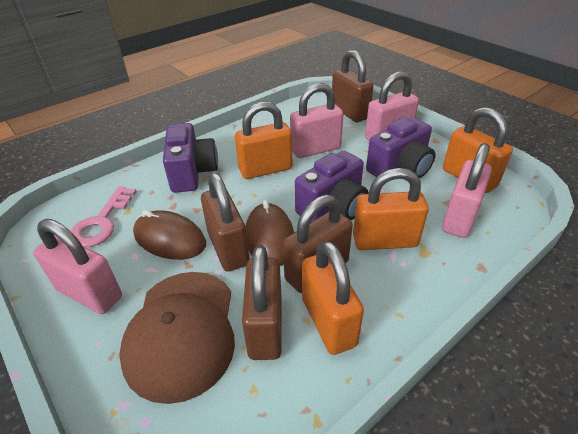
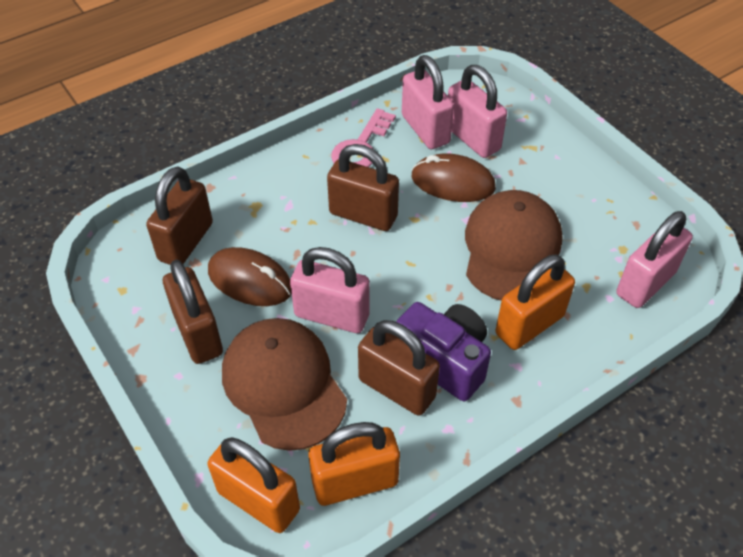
brown cap: 1 -> 2
orange padlock: 4 -> 3
purple camera: 3 -> 1

